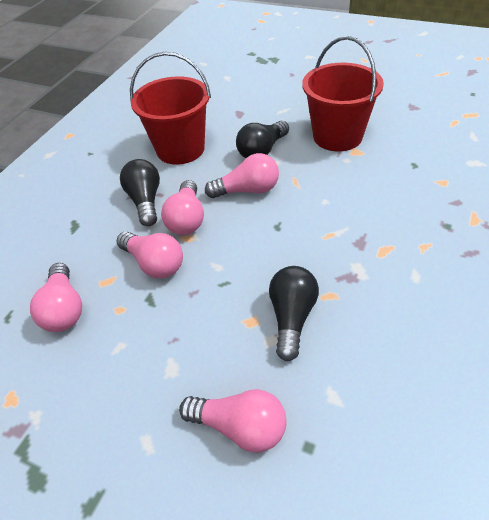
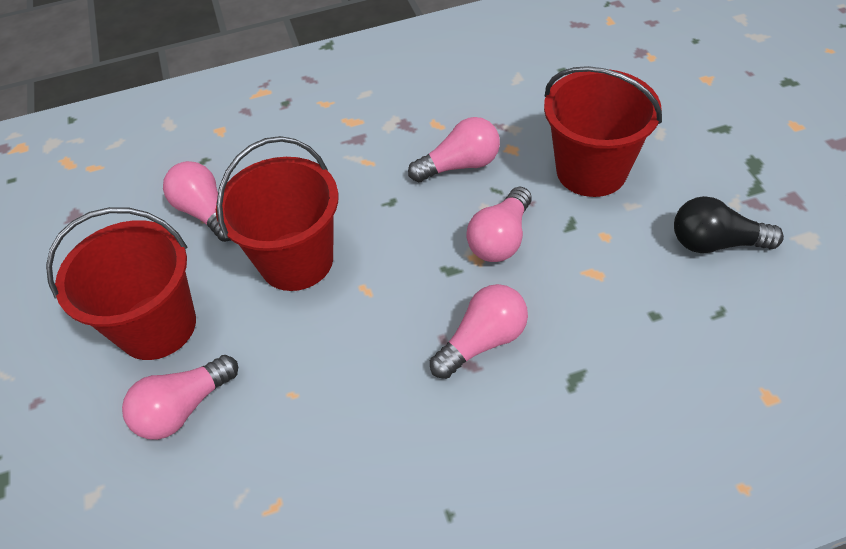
black light bulb: 3 -> 1
red bucket: 2 -> 3

